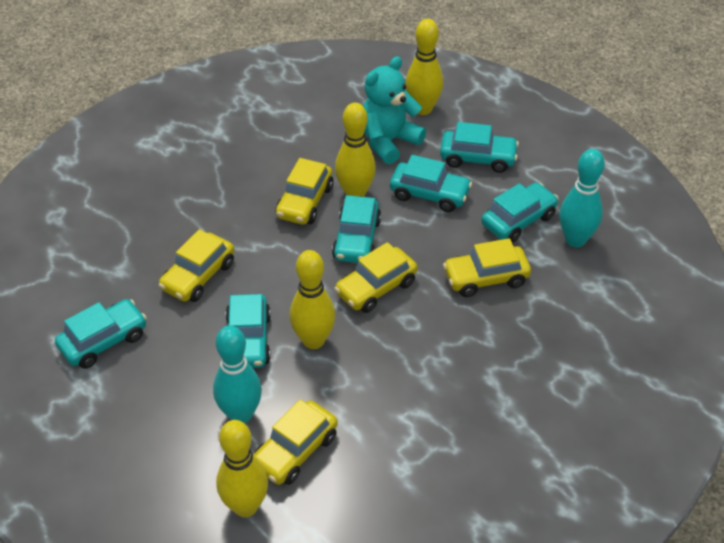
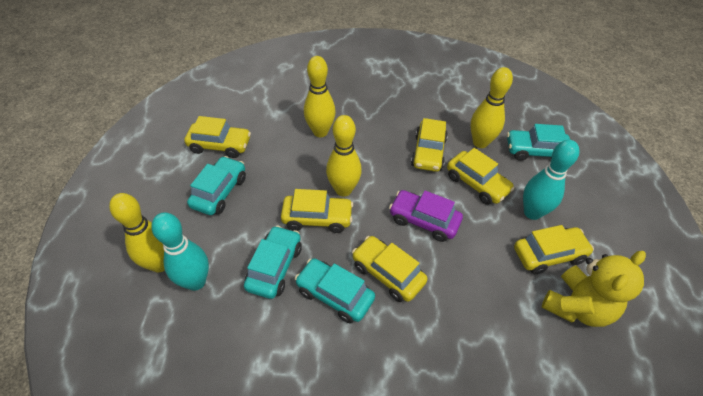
purple car: 0 -> 1
turquoise car: 6 -> 4
turquoise teddy bear: 1 -> 0
yellow car: 5 -> 6
yellow teddy bear: 0 -> 1

